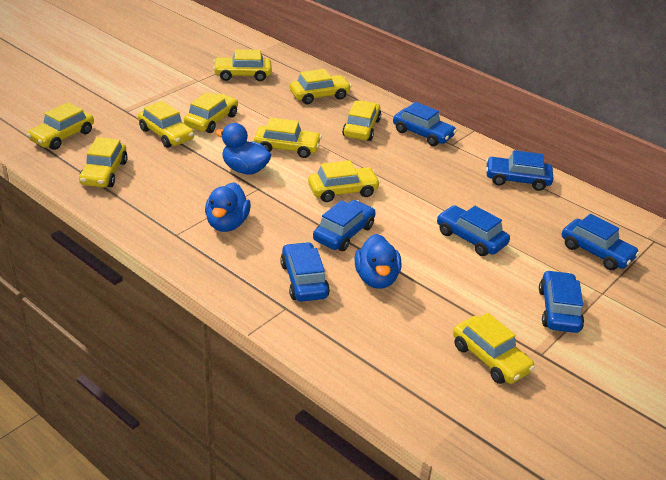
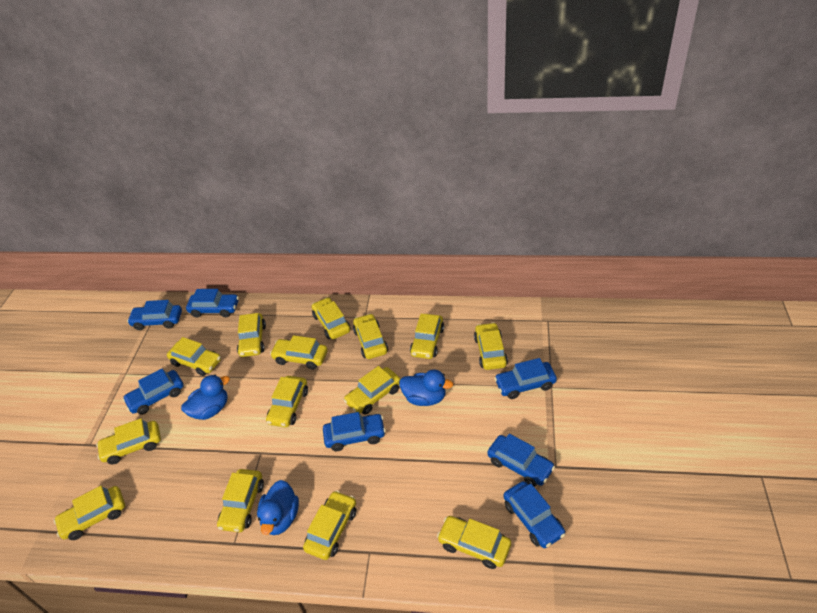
yellow car: 10 -> 14

